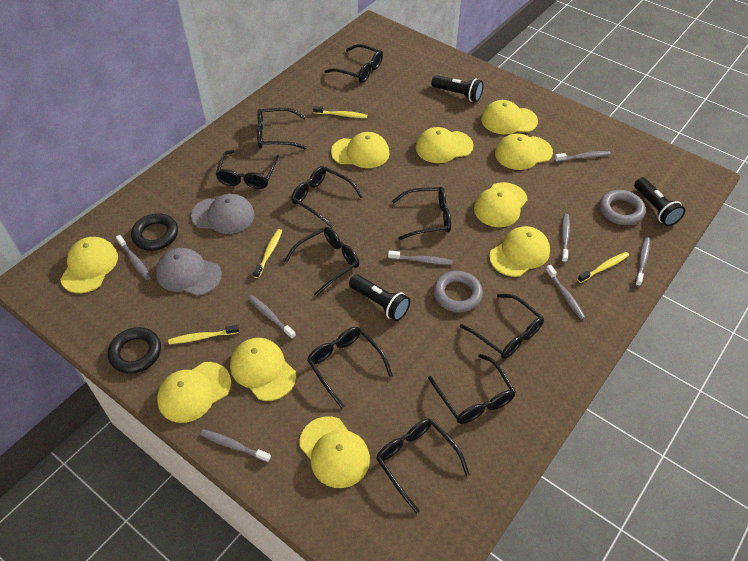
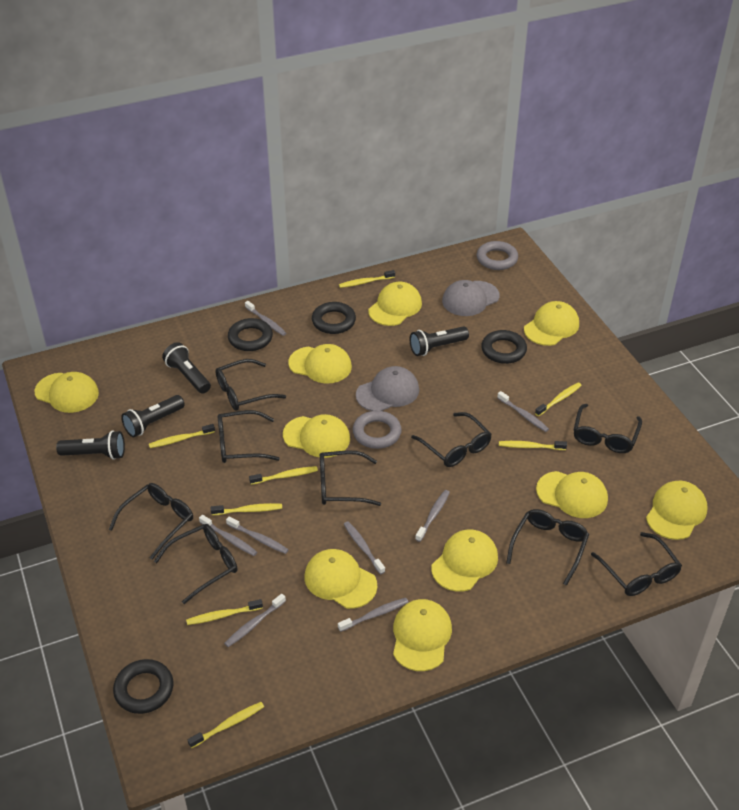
black flashlight: 3 -> 4
black glasses: 10 -> 9
black ring: 2 -> 4
yellow toothbrush: 4 -> 8

